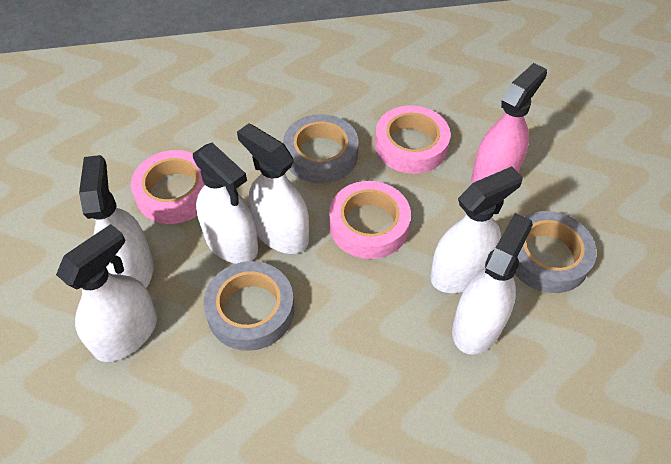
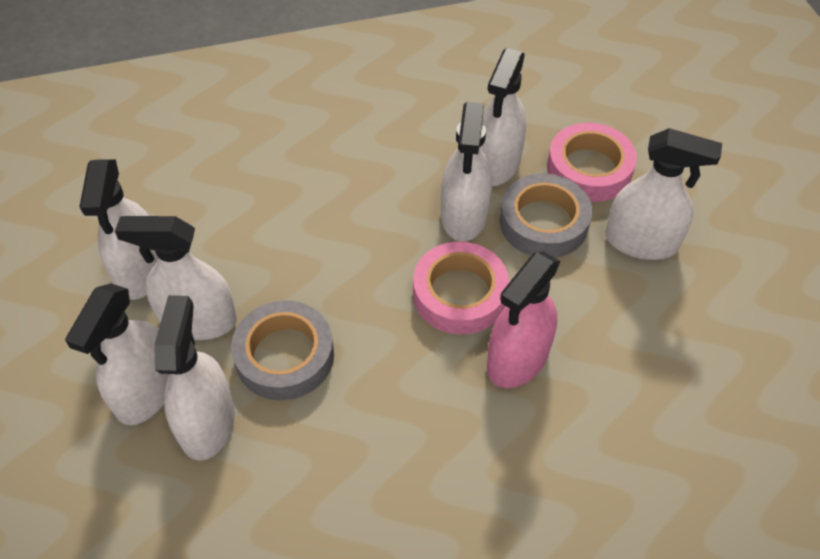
grey tape: 3 -> 2
pink tape: 3 -> 2
white spray bottle: 6 -> 7

